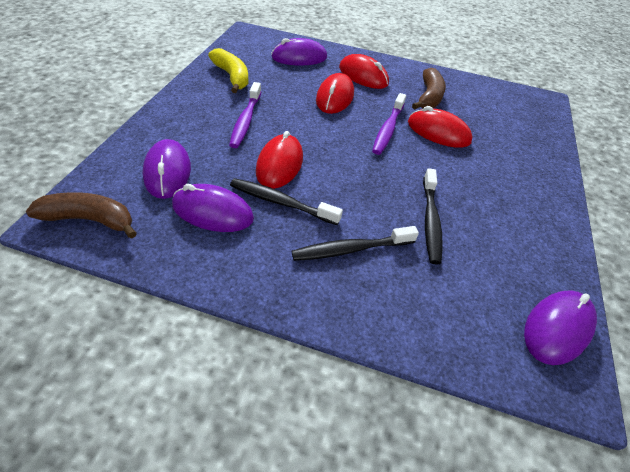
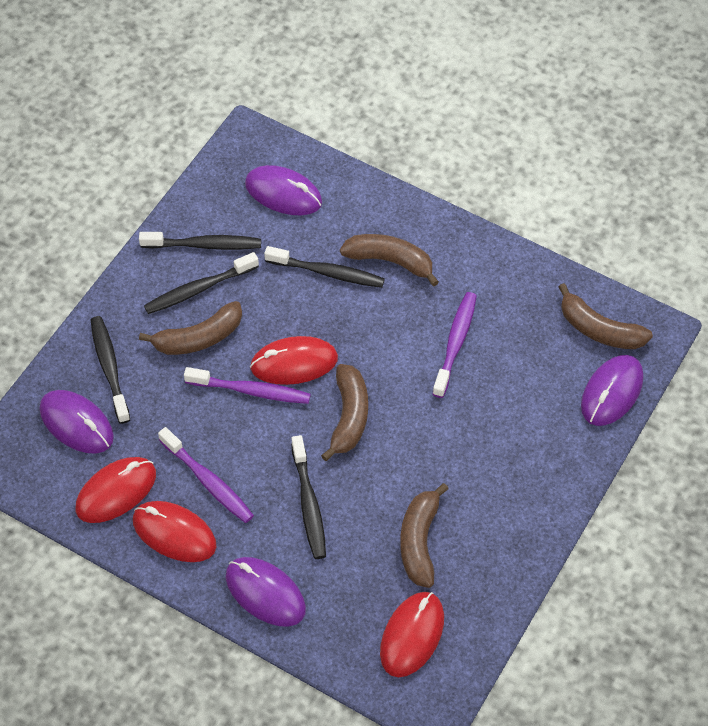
black toothbrush: 3 -> 5
brown banana: 2 -> 5
purple toothbrush: 2 -> 3
yellow banana: 1 -> 0

